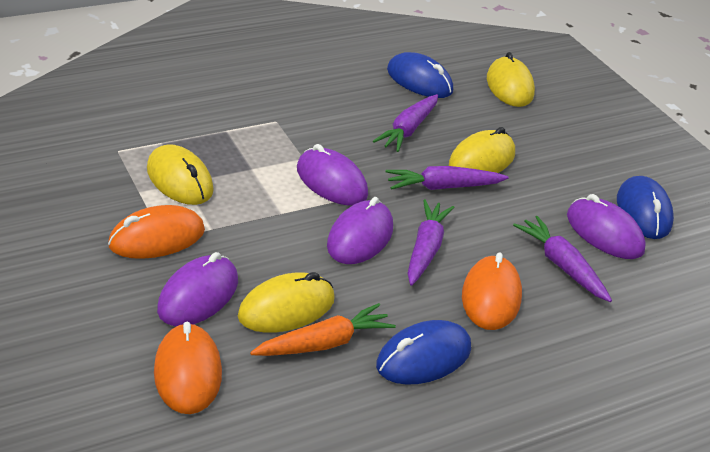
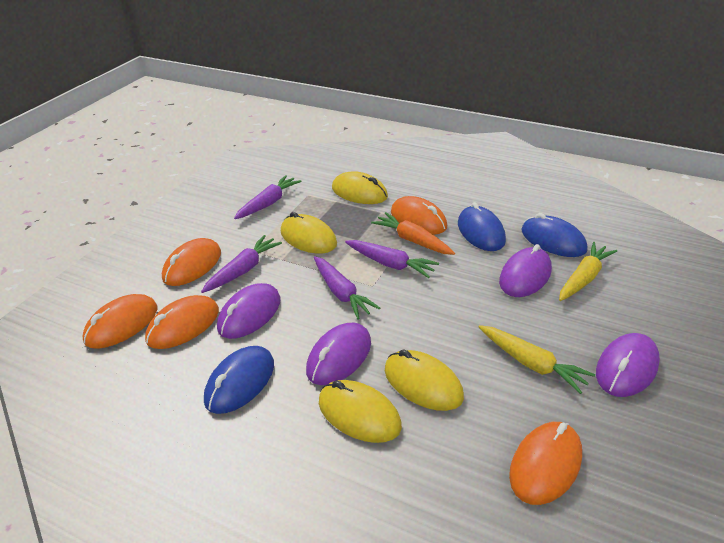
orange mouse: 3 -> 5
yellow carrot: 0 -> 2

